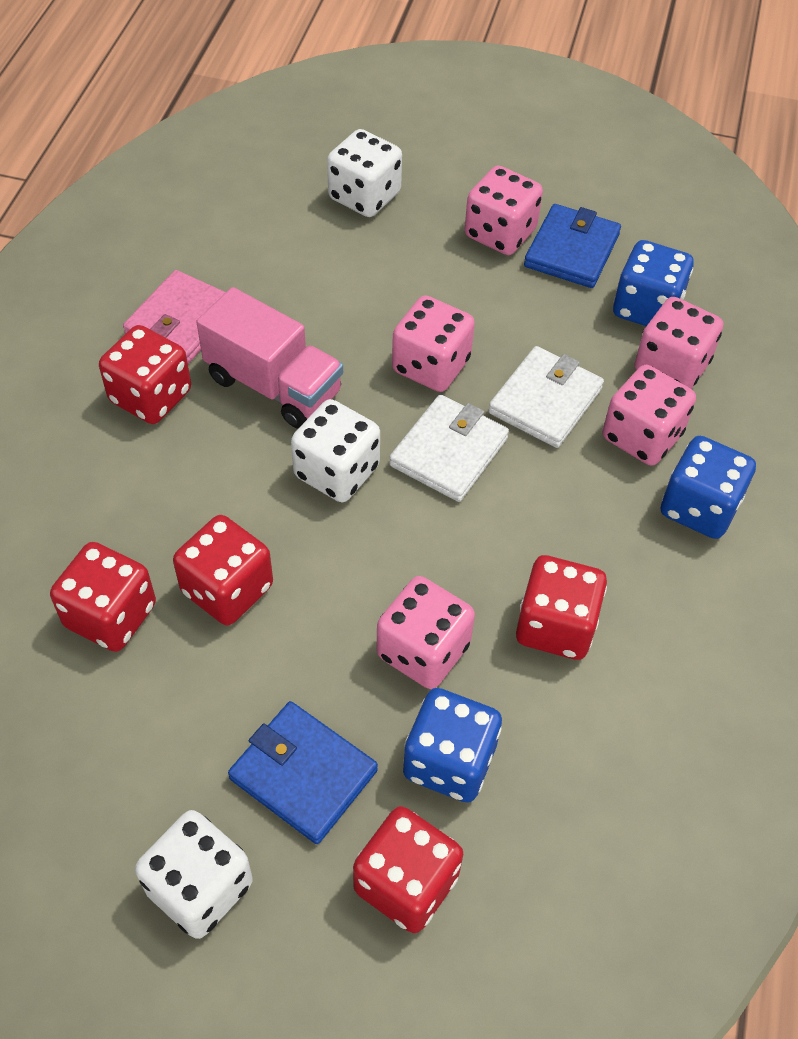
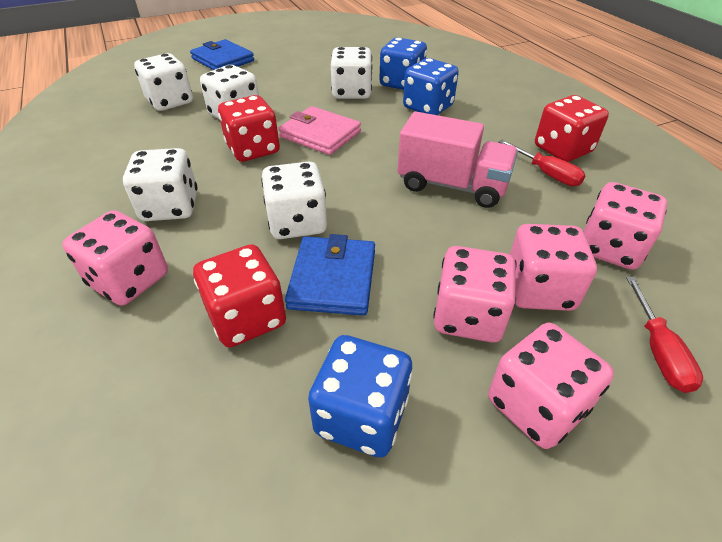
red dice: 5 -> 3
red screwdriver: 0 -> 2
white dice: 3 -> 5
white wallet: 2 -> 0

